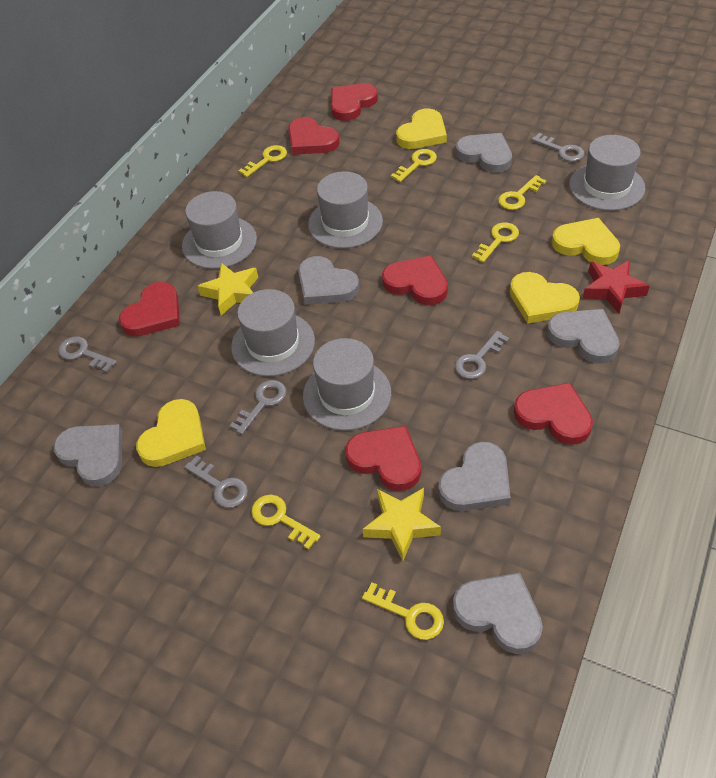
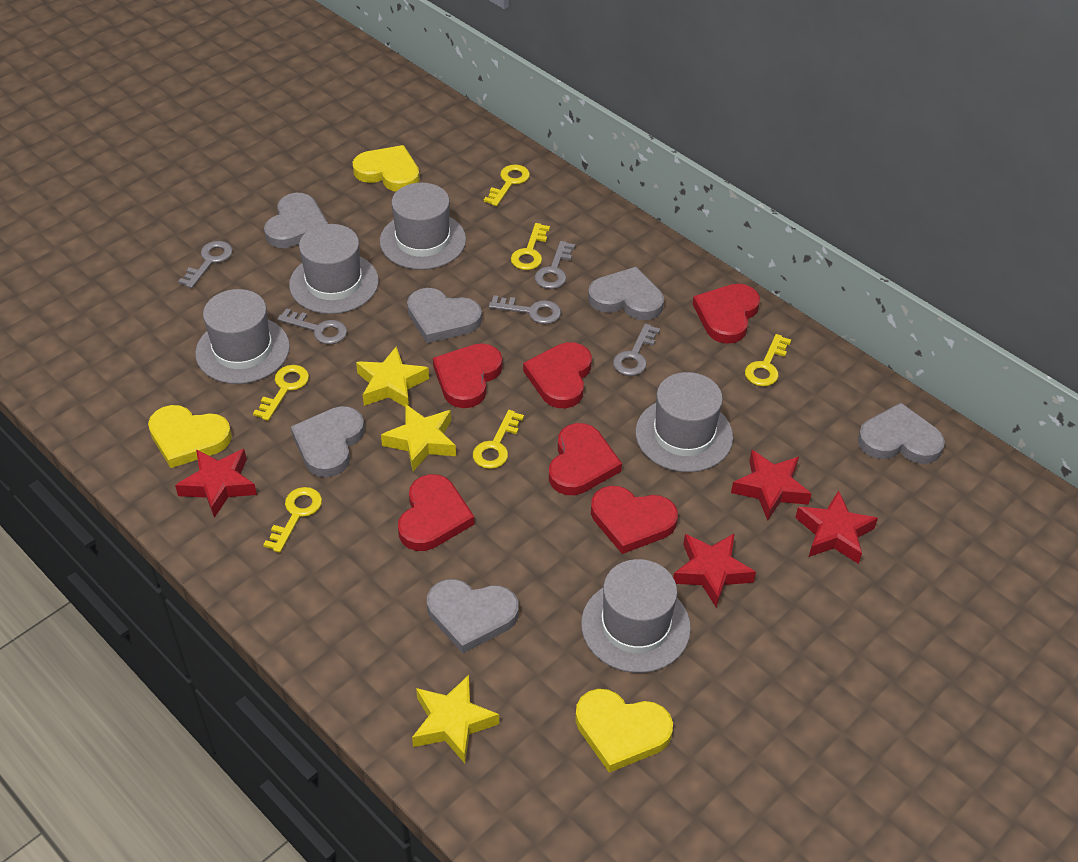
red star: 1 -> 4
yellow heart: 4 -> 3
yellow star: 2 -> 3

